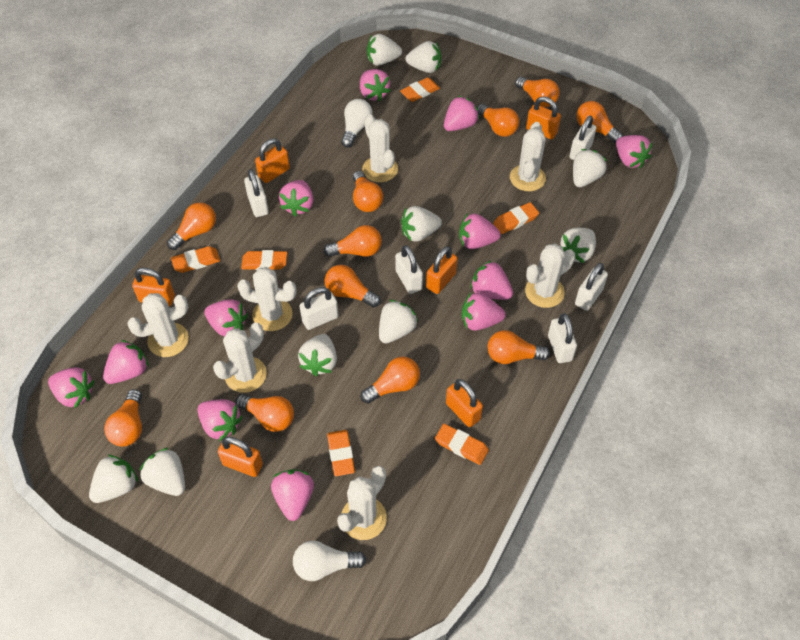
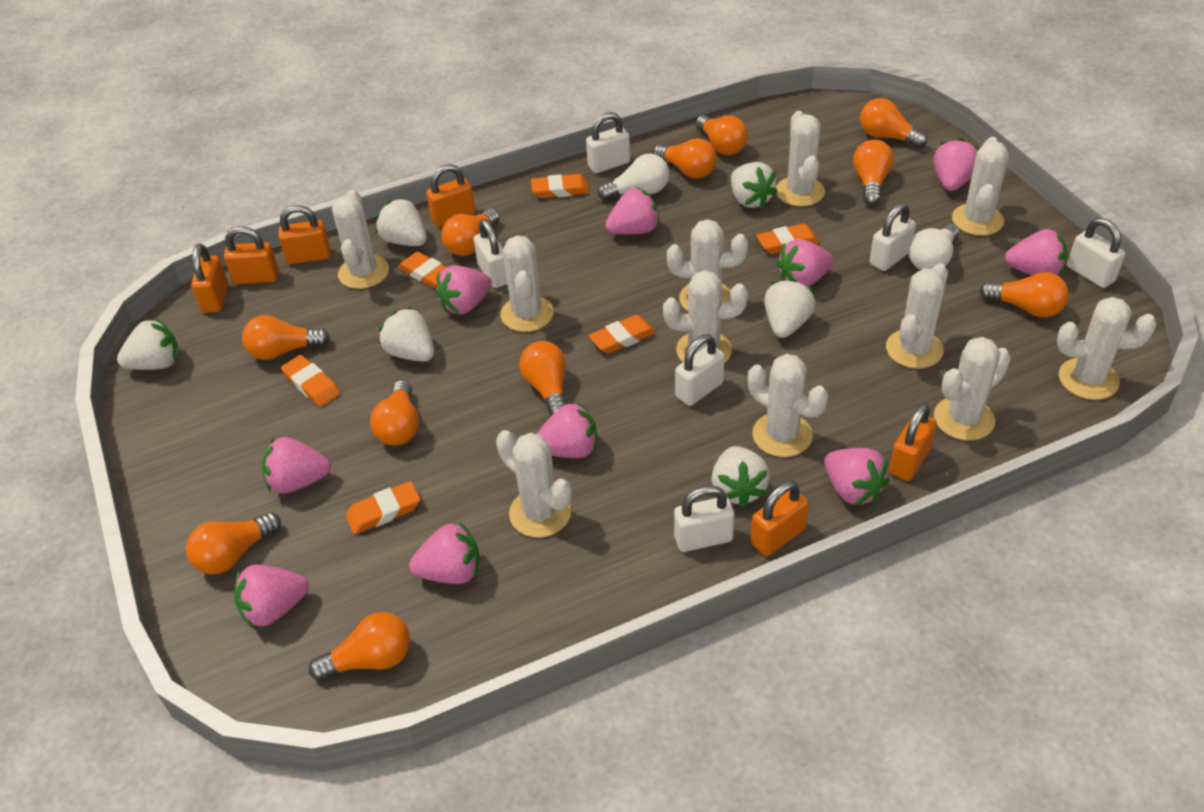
pink strawberry: 12 -> 10
white cactus: 7 -> 11
white strawberry: 9 -> 6

